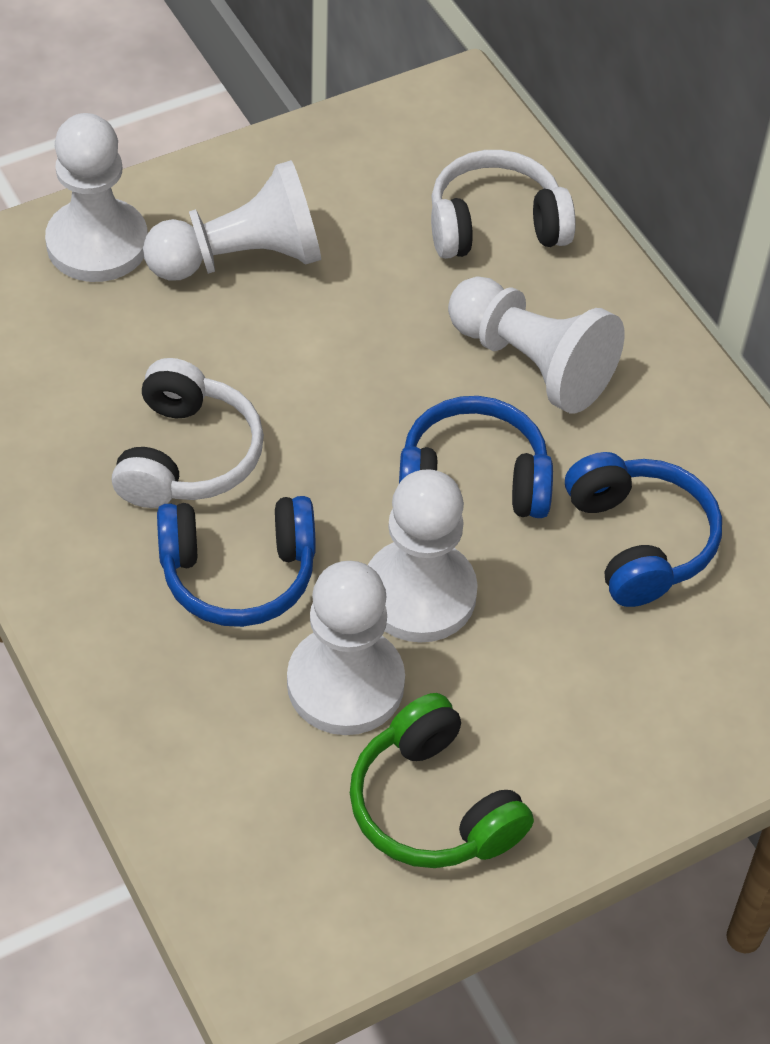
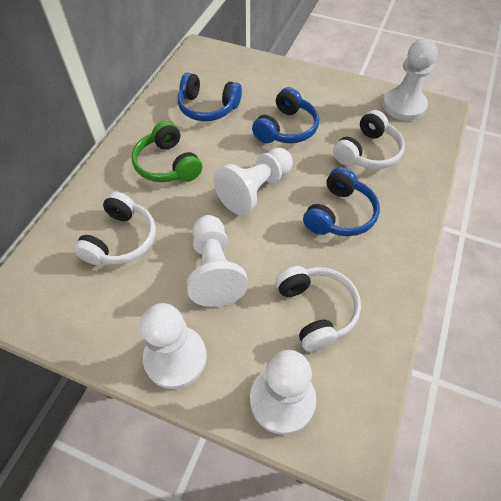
white headphones: 2 -> 3

